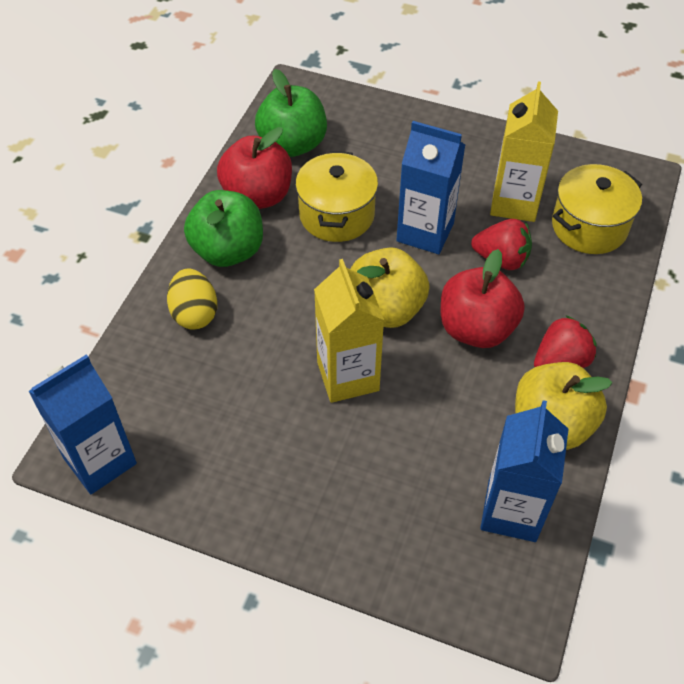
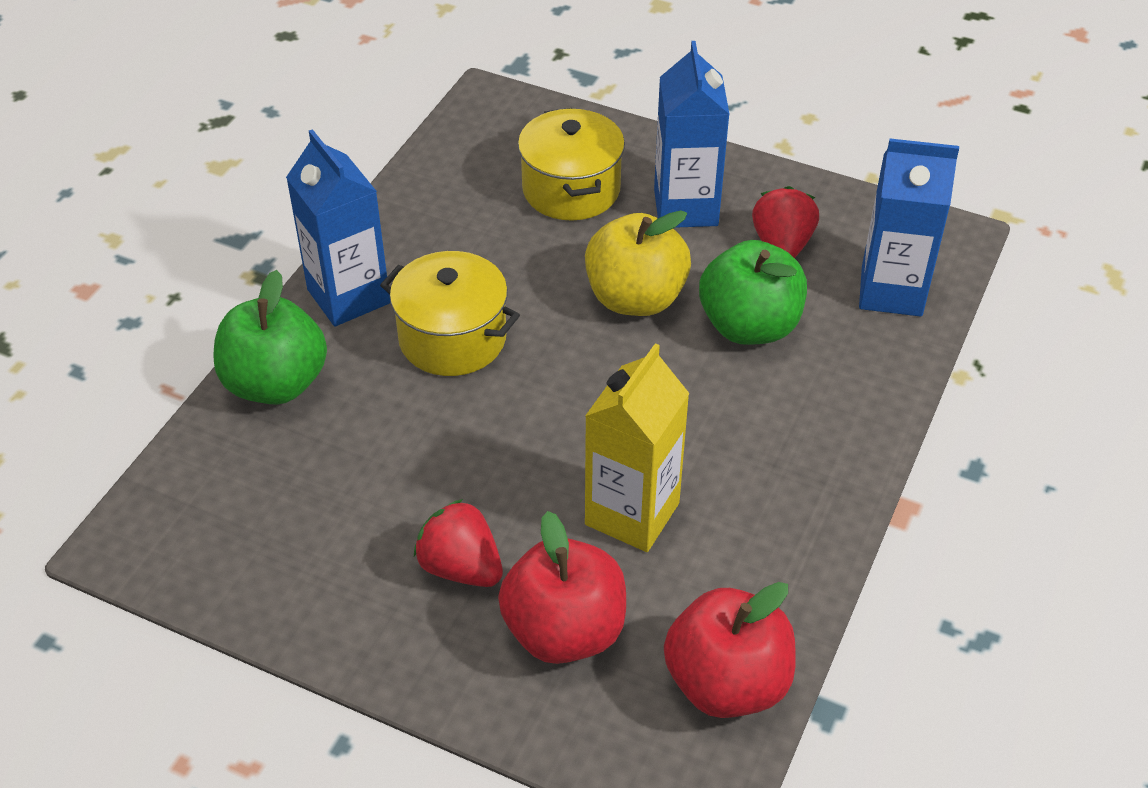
yellow apple: 2 -> 1
yellow carton: 2 -> 1
yellow egg: 1 -> 0

